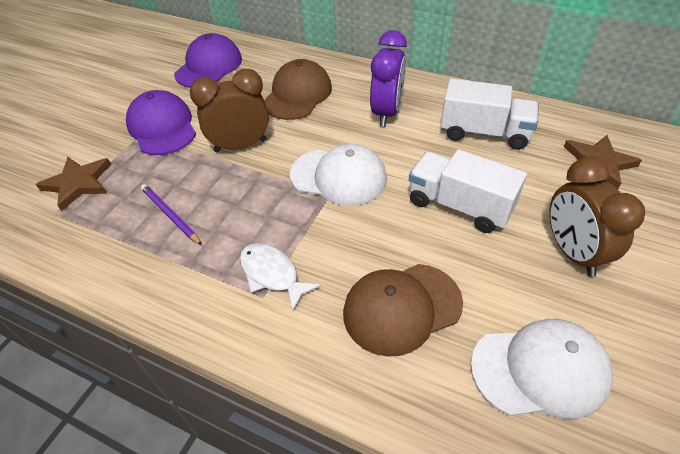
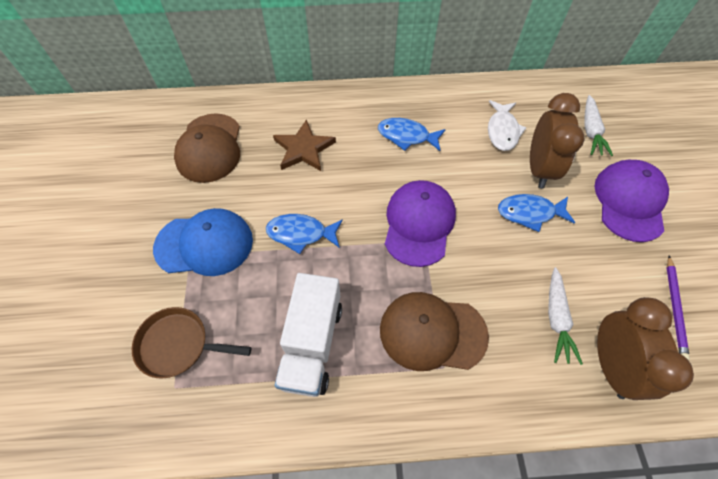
blue cap: 0 -> 1
blue fish: 0 -> 3
brown pan: 0 -> 1
brown star: 2 -> 1
purple clock: 1 -> 0
white cap: 2 -> 0
white carrot: 0 -> 2
white truck: 2 -> 1

